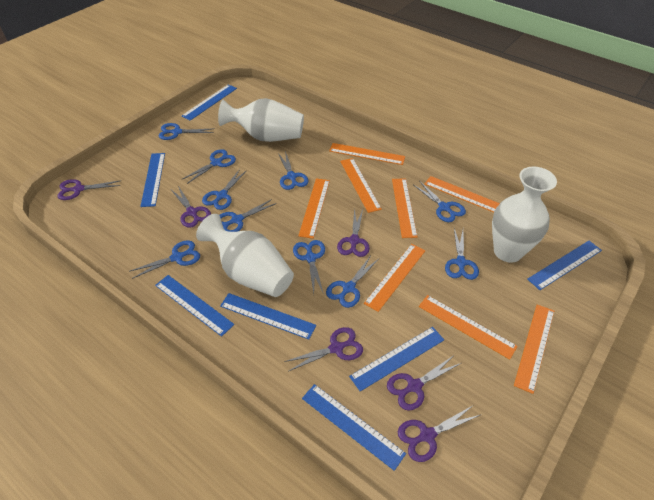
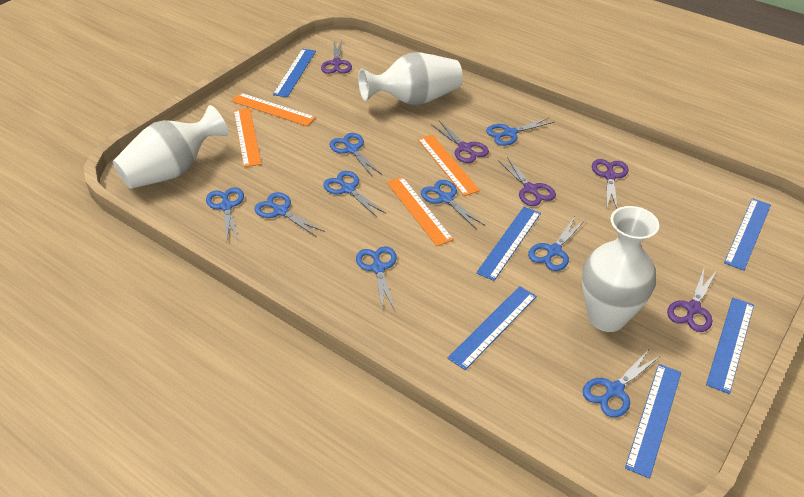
blue ruler: 7 -> 6
blue scissors: 10 -> 9
orange ruler: 8 -> 4
purple scissors: 6 -> 5

